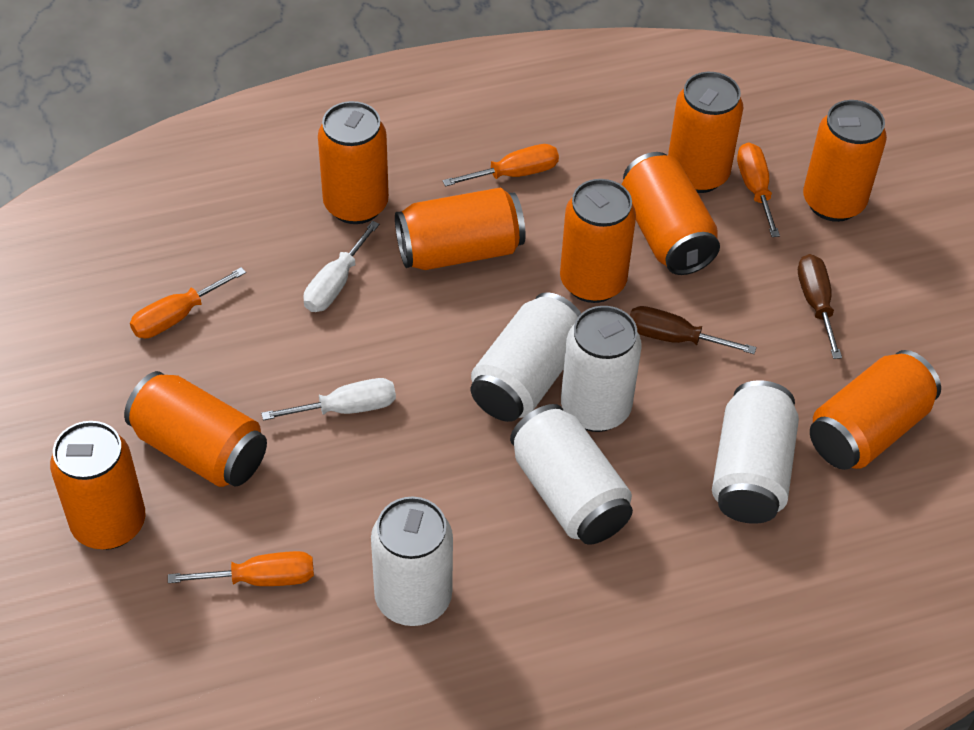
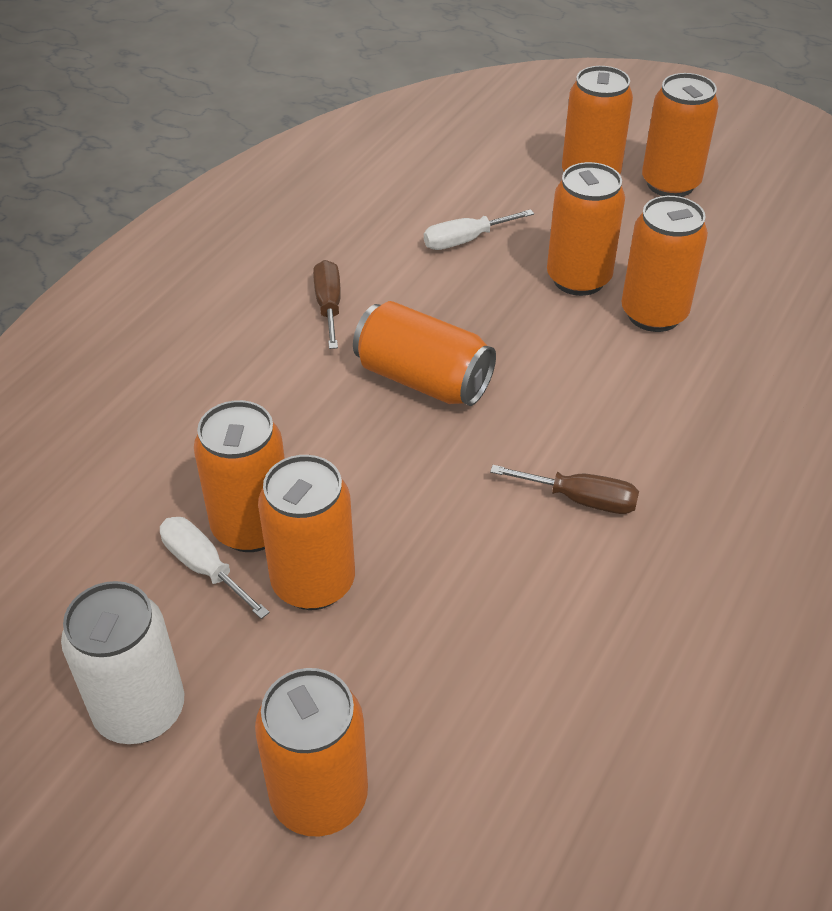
orange can: 9 -> 8
orange screwdriver: 4 -> 0
white can: 5 -> 1

